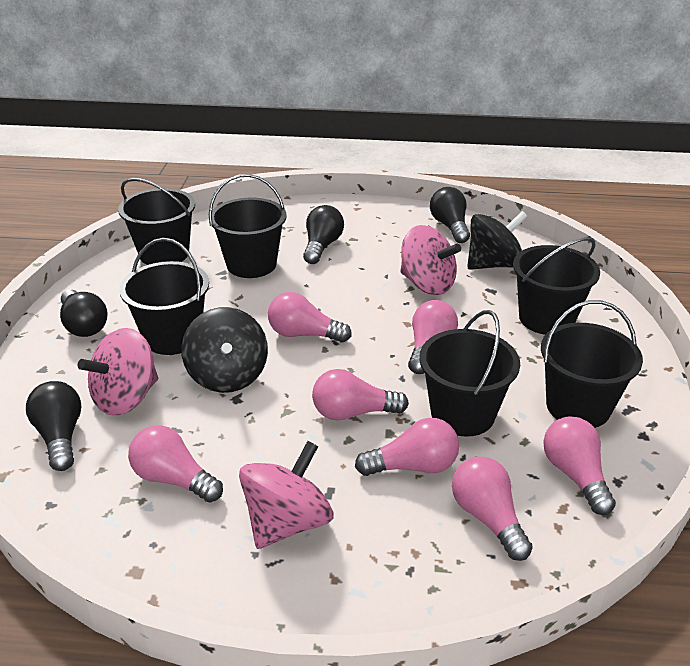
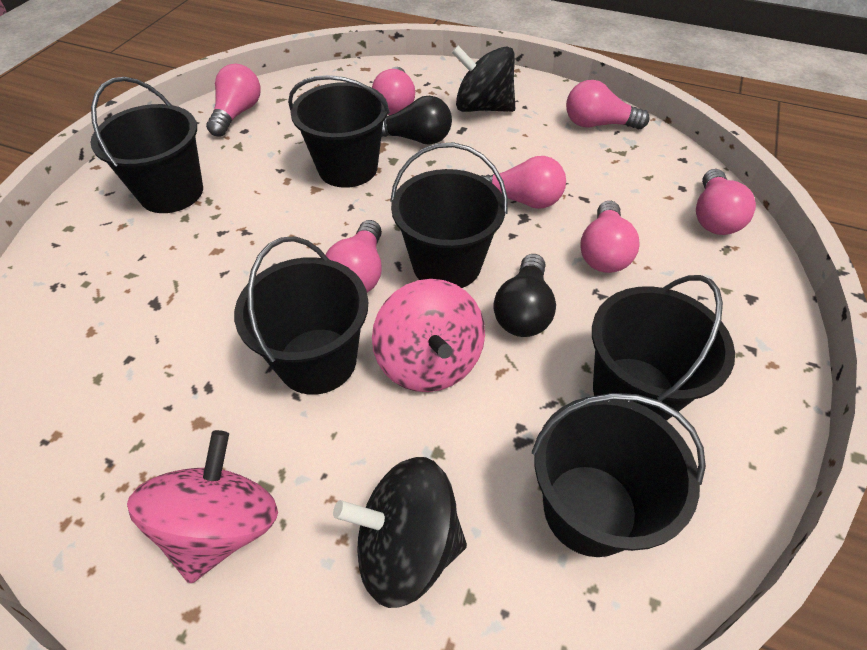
black light bulb: 4 -> 2
pink spinning top: 3 -> 2

